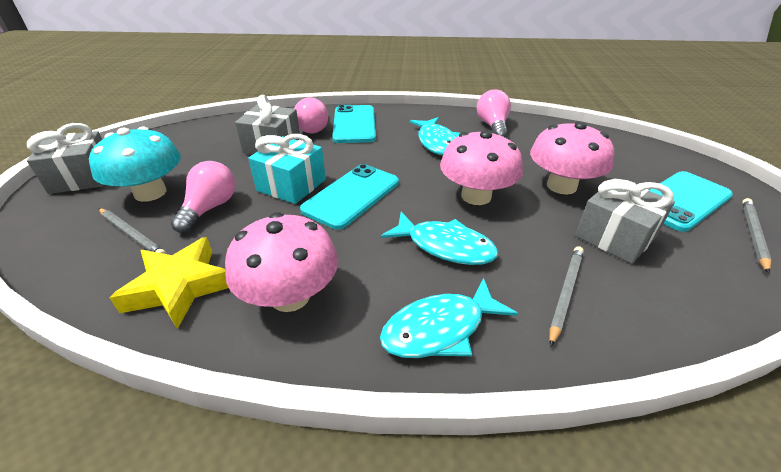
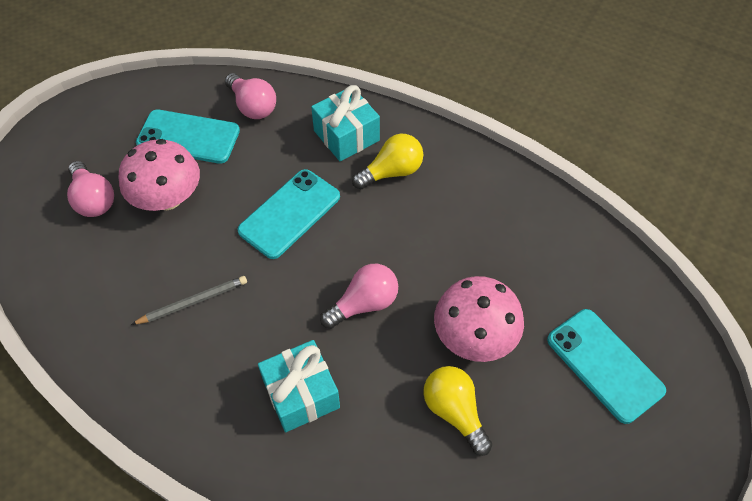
grey gift: 3 -> 0
grey pencil: 3 -> 1
pink mushroom: 3 -> 2
turquoise fish: 3 -> 0
turquoise gift: 1 -> 2
turquoise mushroom: 1 -> 0
yellow light bulb: 0 -> 2
yellow star: 1 -> 0

